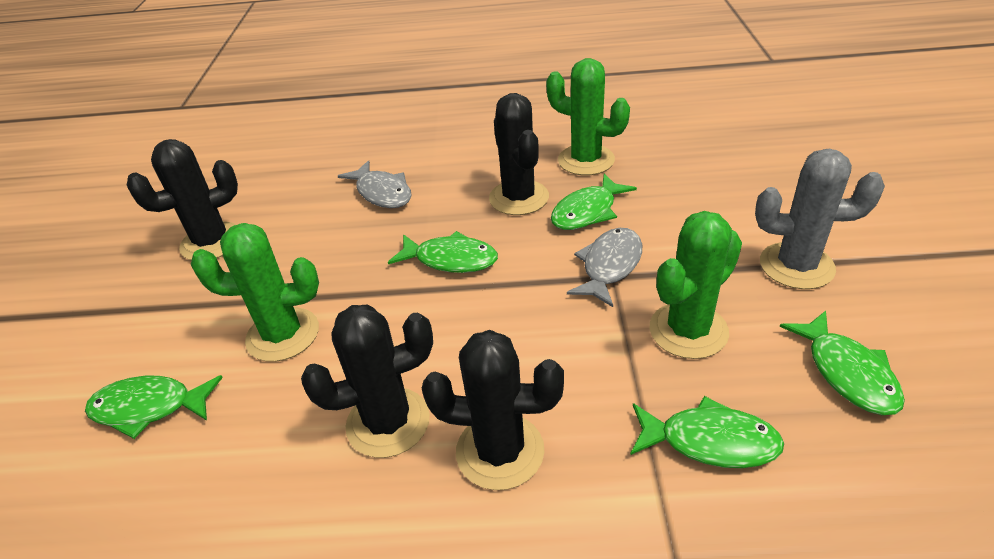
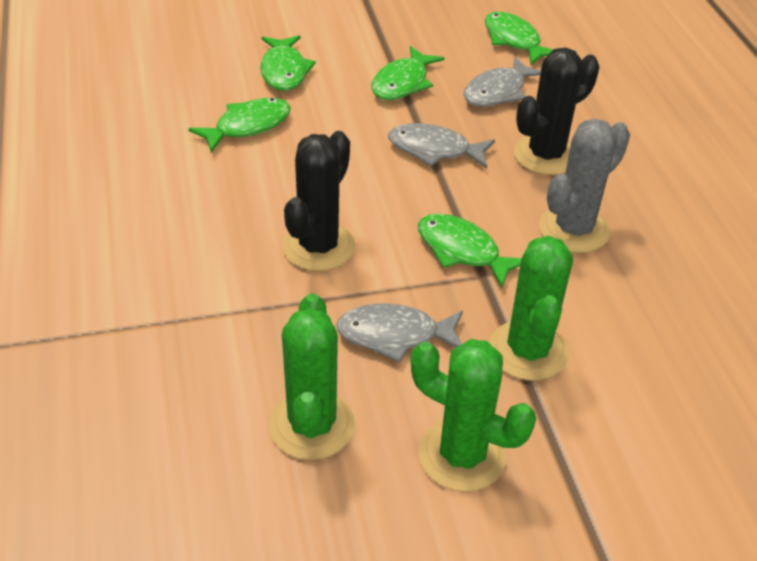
black cactus: 4 -> 2
grey fish: 2 -> 3

